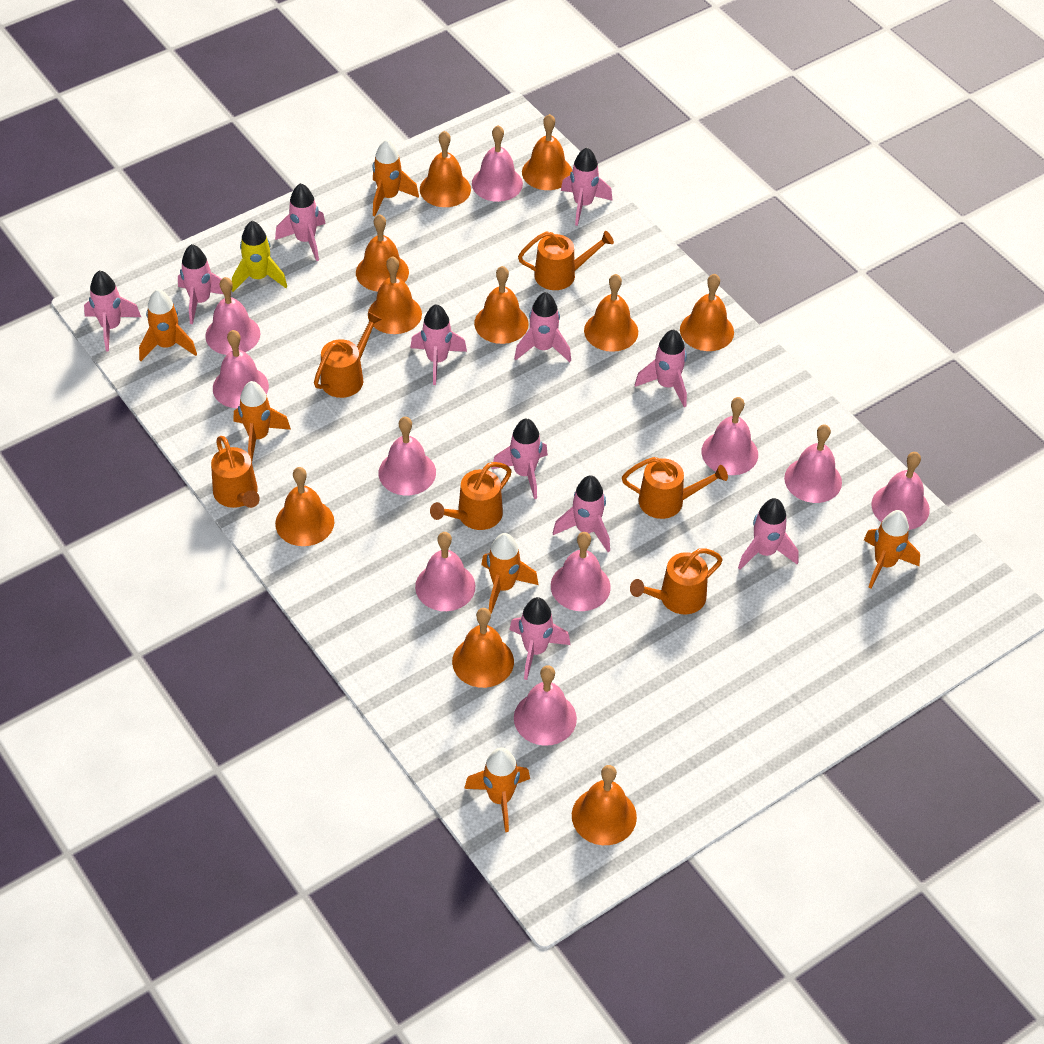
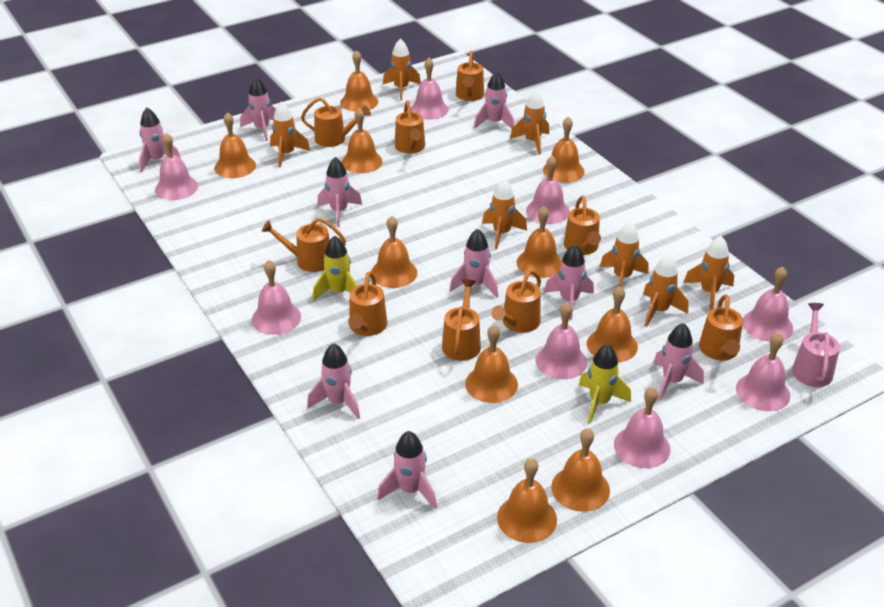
orange rocket: 6 -> 7
orange watering can: 6 -> 9
pink bell: 10 -> 8
pink rocket: 11 -> 9
pink watering can: 0 -> 1
yellow rocket: 1 -> 2

